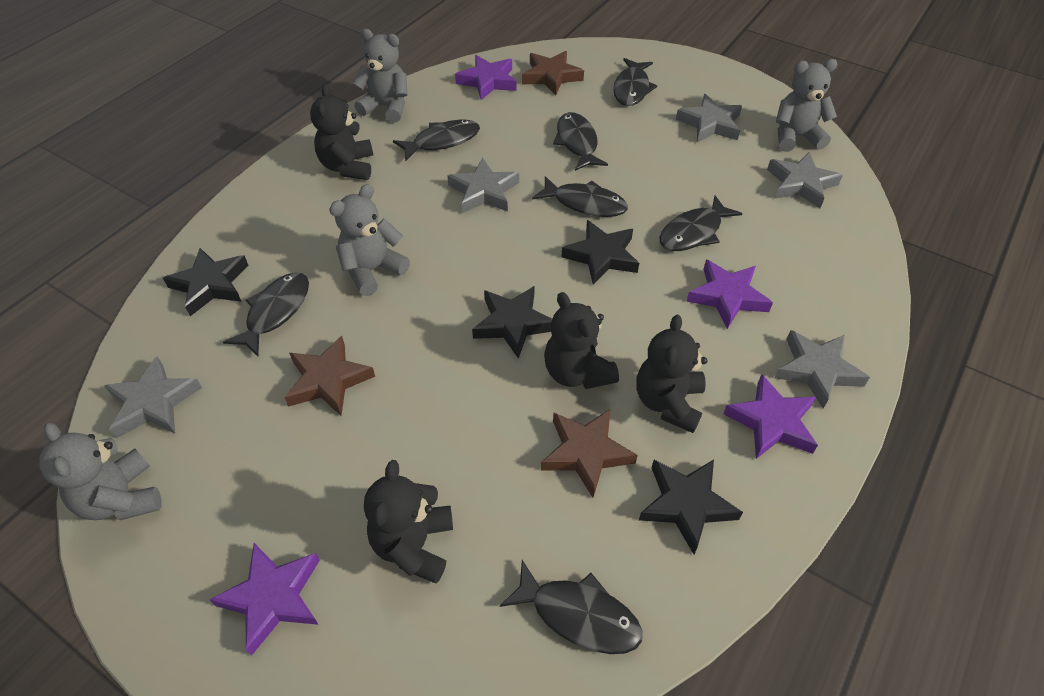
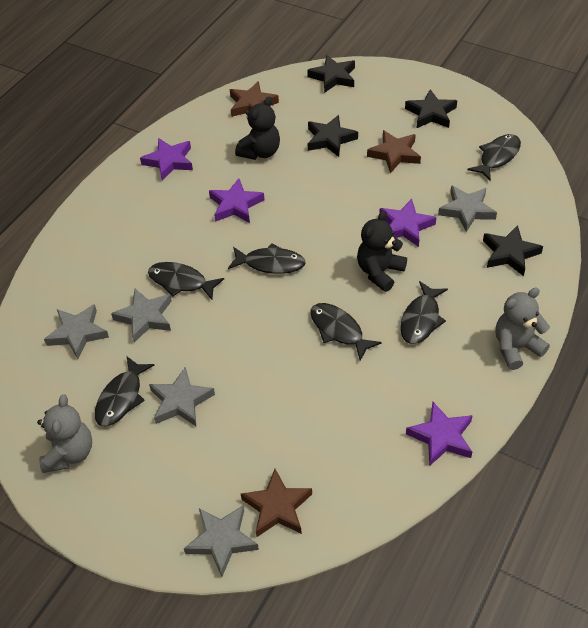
black fish: 7 -> 6
black teddy bear: 4 -> 2
grey teddy bear: 4 -> 2

